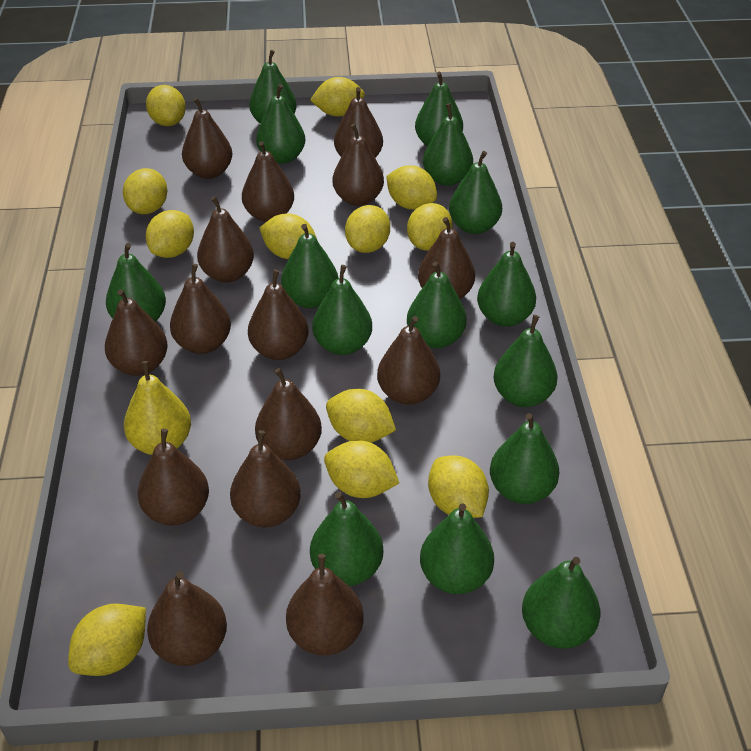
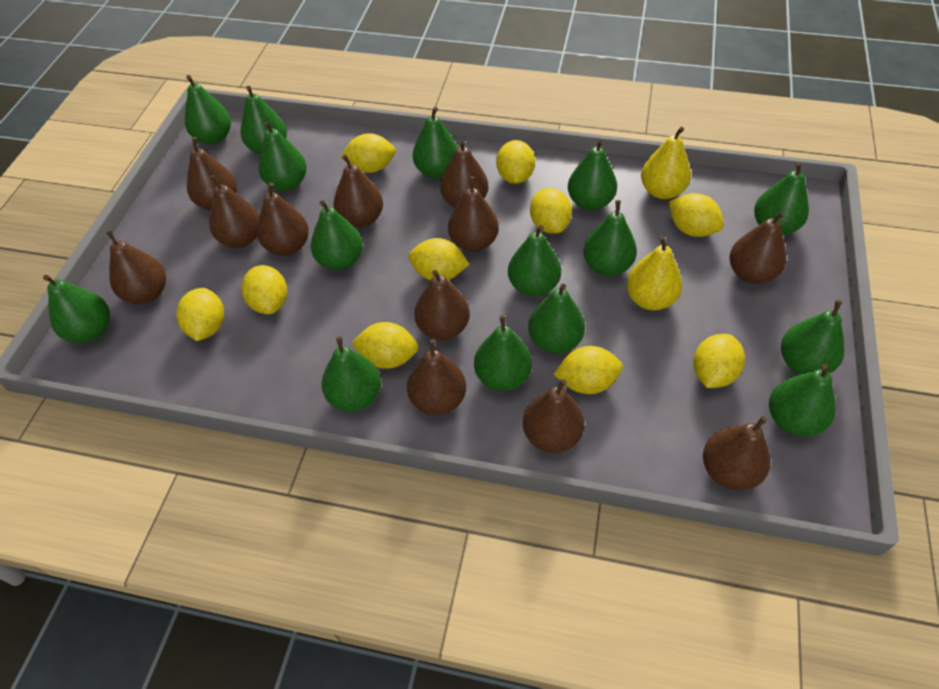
brown pear: 15 -> 12
yellow lemon: 12 -> 10
yellow pear: 1 -> 2

